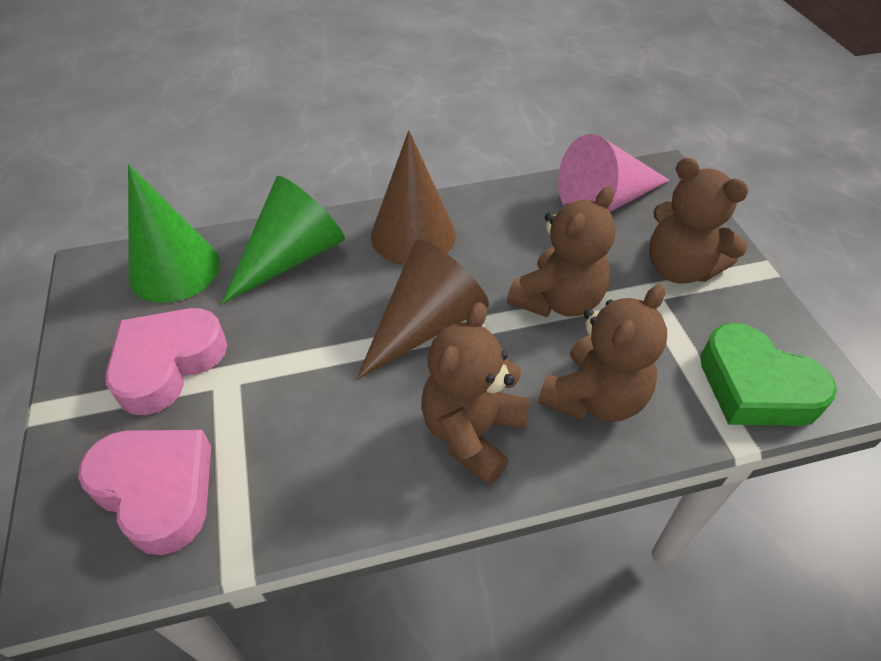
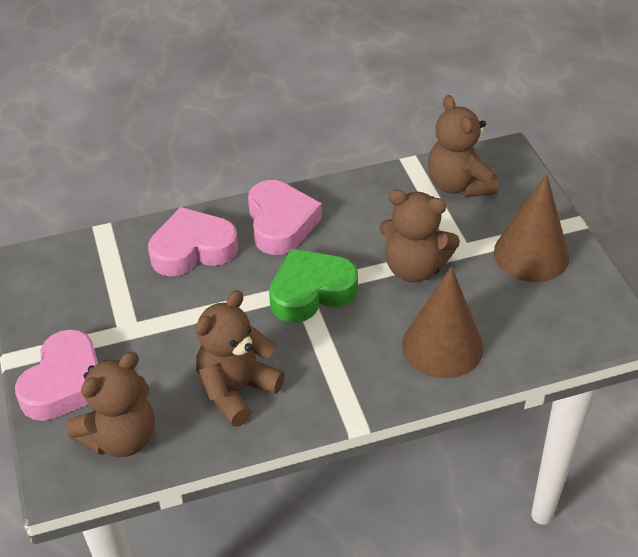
green cone: 2 -> 0
pink cone: 1 -> 0
pink heart: 2 -> 3

